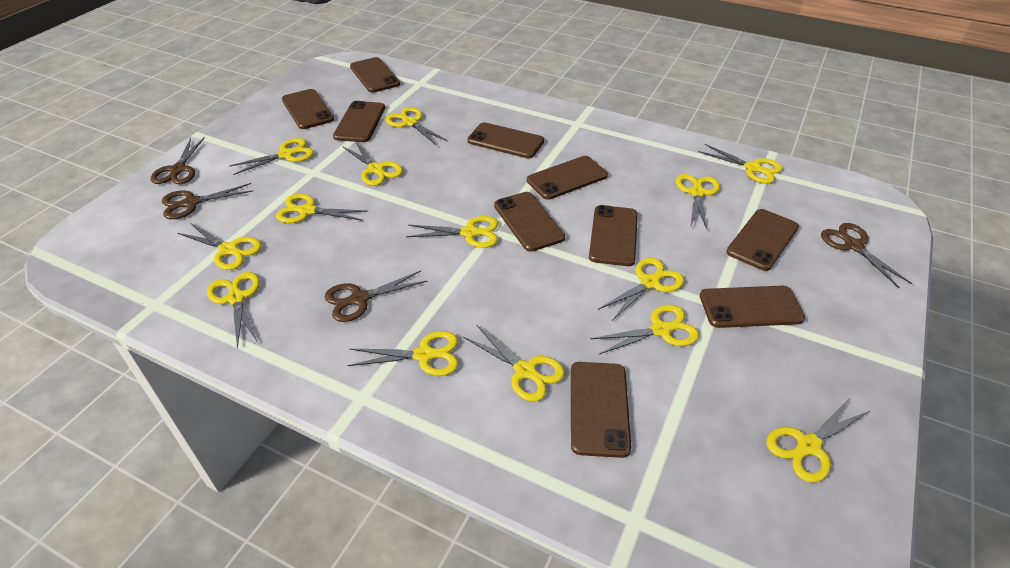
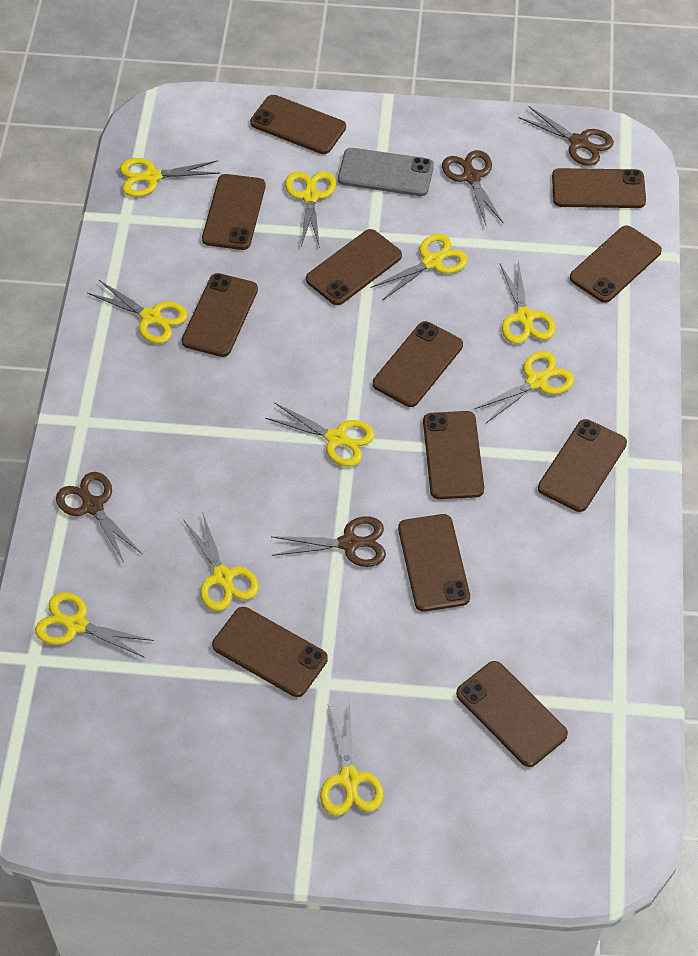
brown phone: 10 -> 12
grey phone: 0 -> 1
yellow scissors: 14 -> 10

